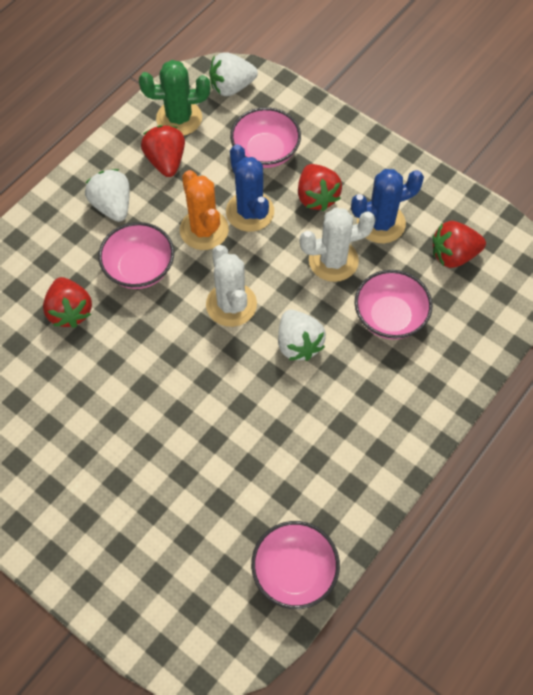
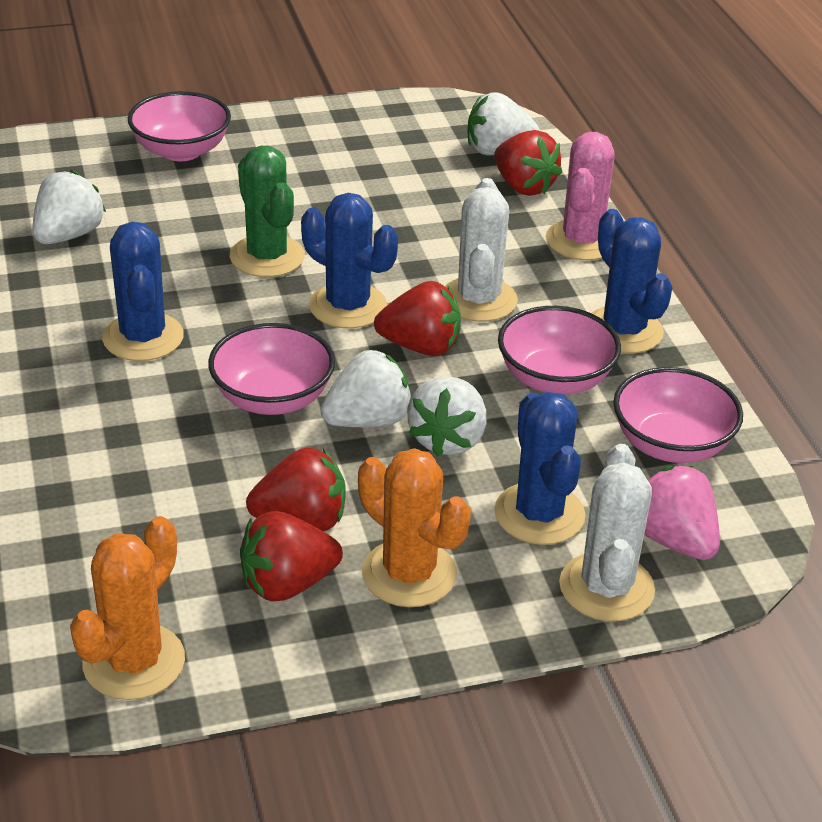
blue cactus: 2 -> 4
orange cactus: 1 -> 2
pink cactus: 0 -> 1
pink strawberry: 0 -> 1
white strawberry: 3 -> 4

